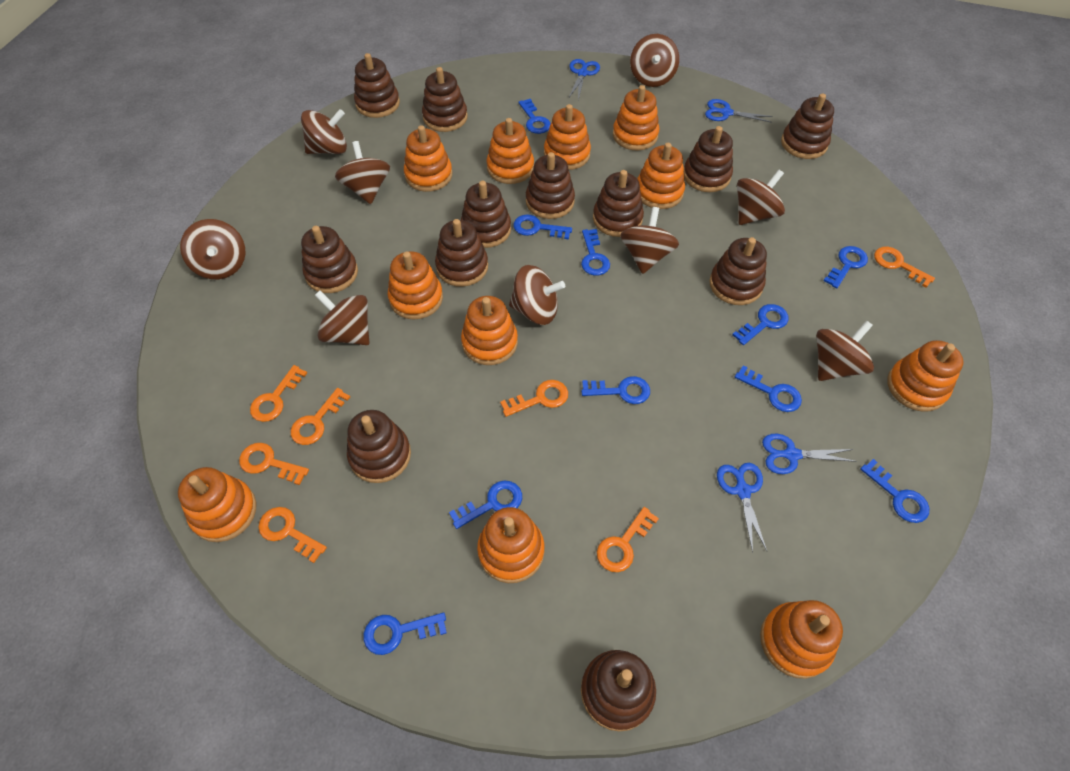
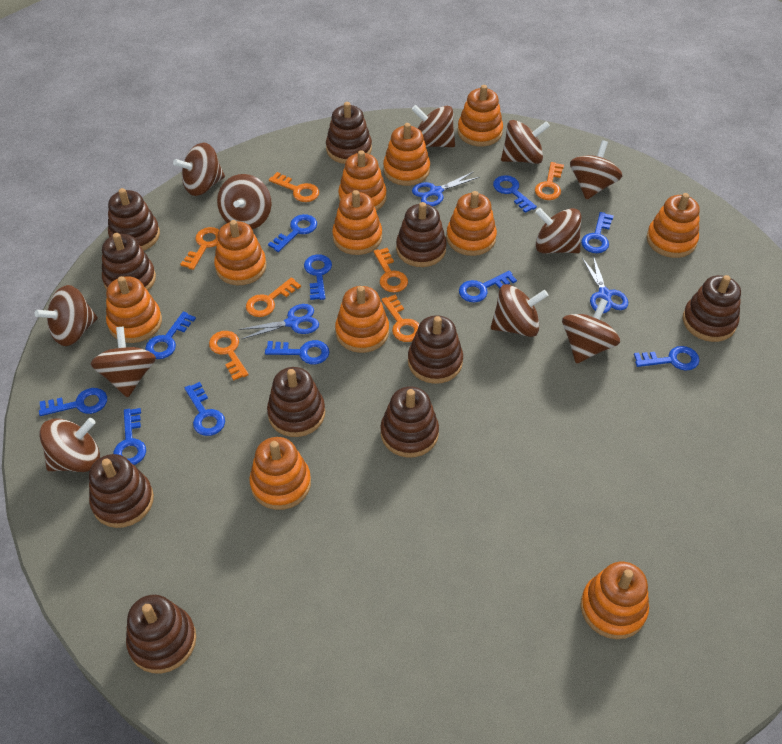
blue key: 10 -> 11
blue scissors: 4 -> 3
brown spinning top: 9 -> 11
brown stacking toy: 12 -> 10

